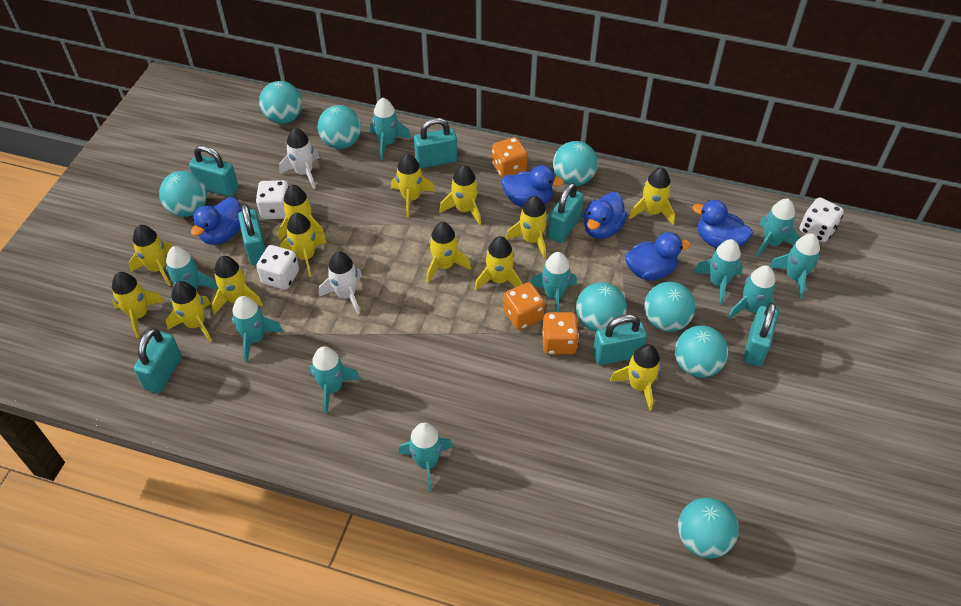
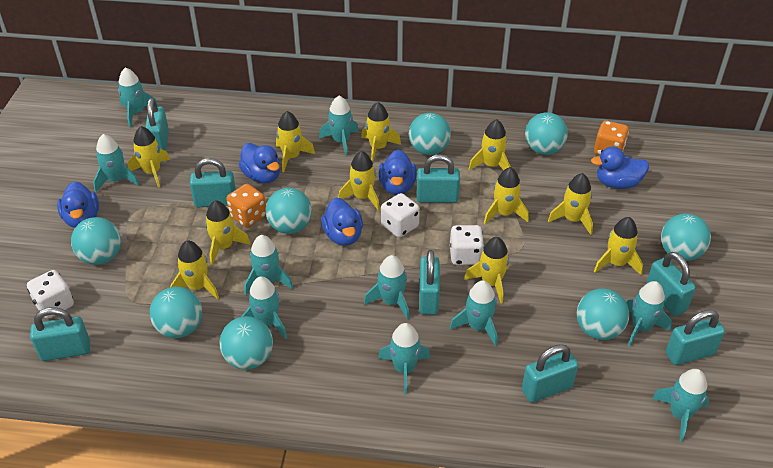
orange dice: 3 -> 2
turquoise padlock: 7 -> 8
white rocket: 2 -> 0
yellow rocket: 13 -> 11

